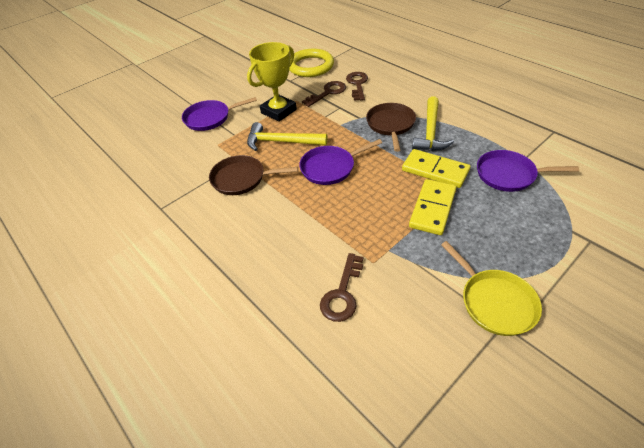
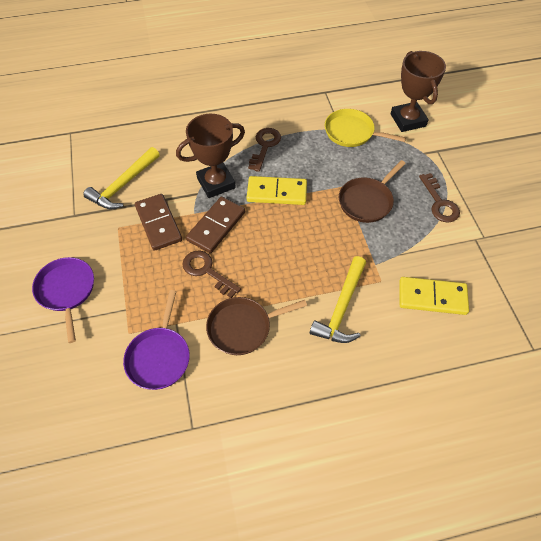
brown domino: 0 -> 2
brown trophy: 0 -> 2
purple pan: 3 -> 2
yellow ring: 1 -> 0
yellow trophy: 1 -> 0

